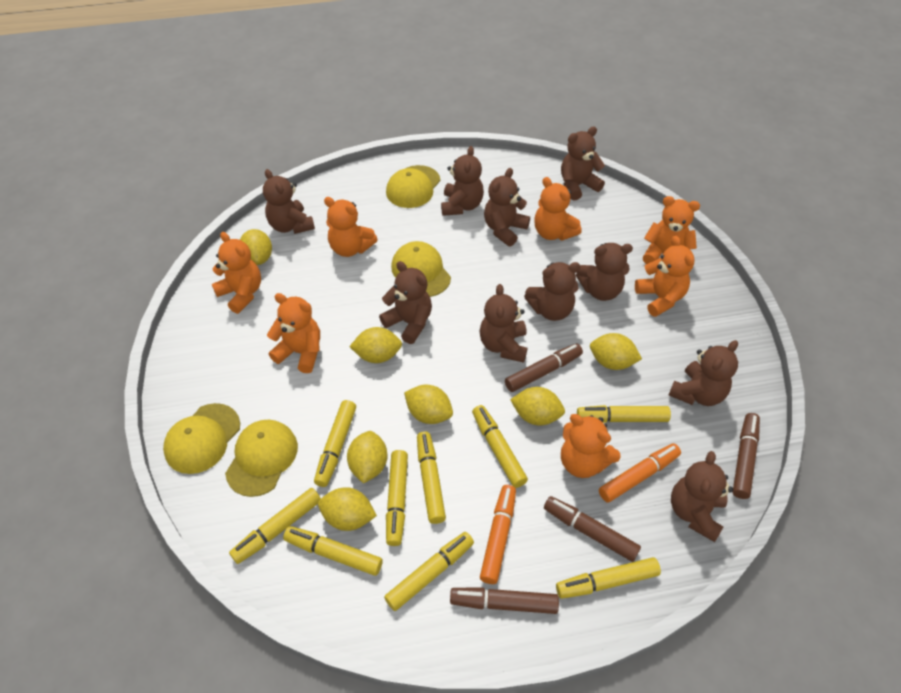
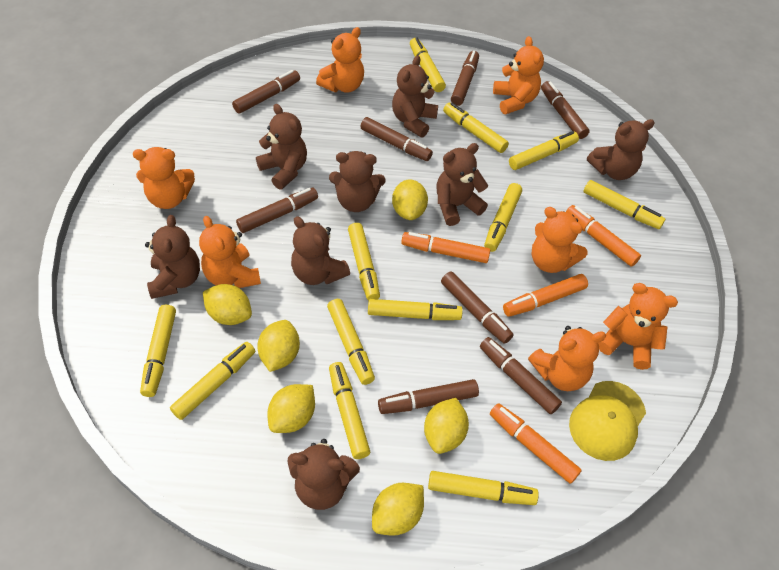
brown marker: 4 -> 8
brown teddy bear: 10 -> 8
orange marker: 2 -> 4
yellow cap: 4 -> 1
yellow lemon: 7 -> 6
yellow marker: 9 -> 12

